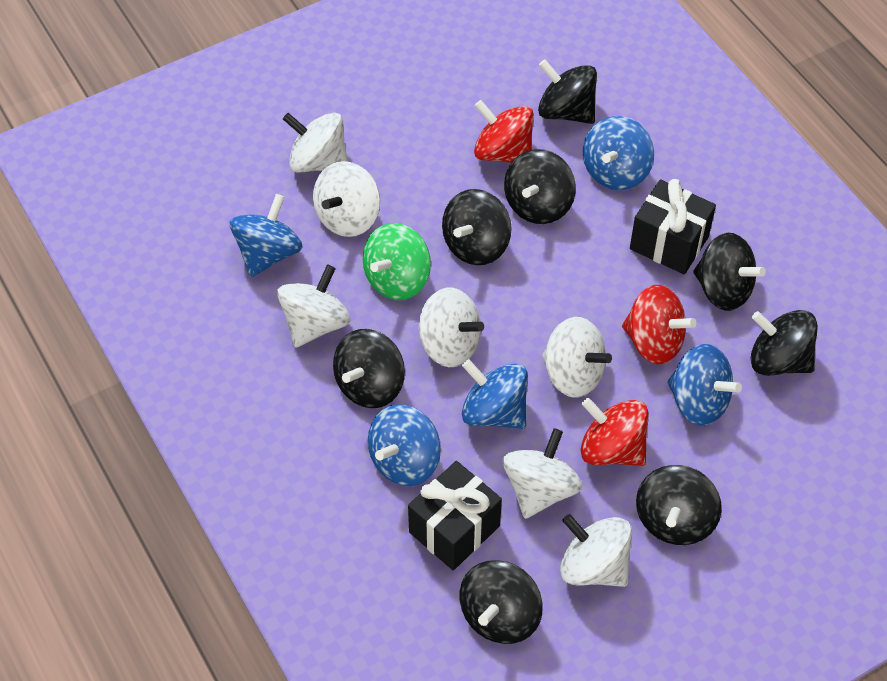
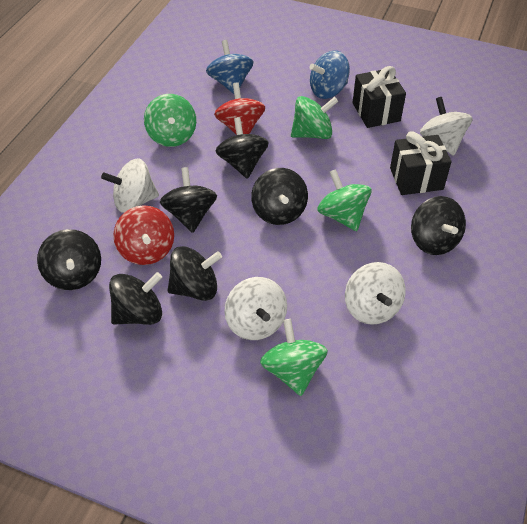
black spinning top: 8 -> 7
blue spinning top: 5 -> 2
green spinning top: 1 -> 4
red spinning top: 3 -> 2
white spinning top: 7 -> 4

